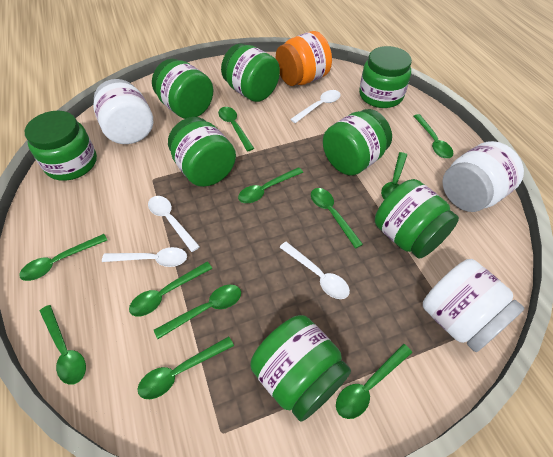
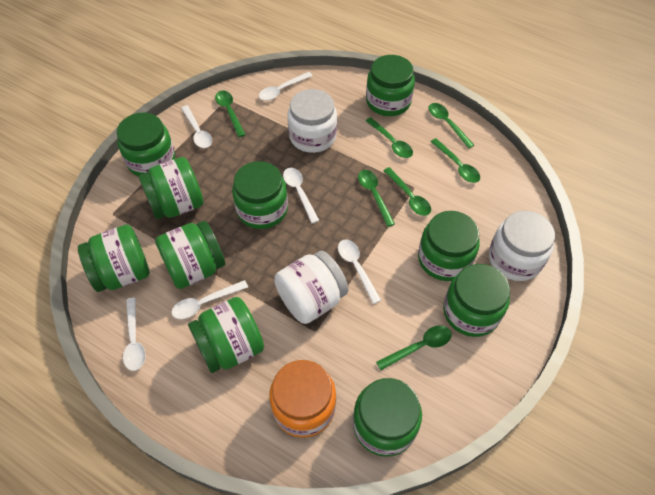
green jar: 8 -> 10
green spoon: 11 -> 7
white spoon: 4 -> 6

